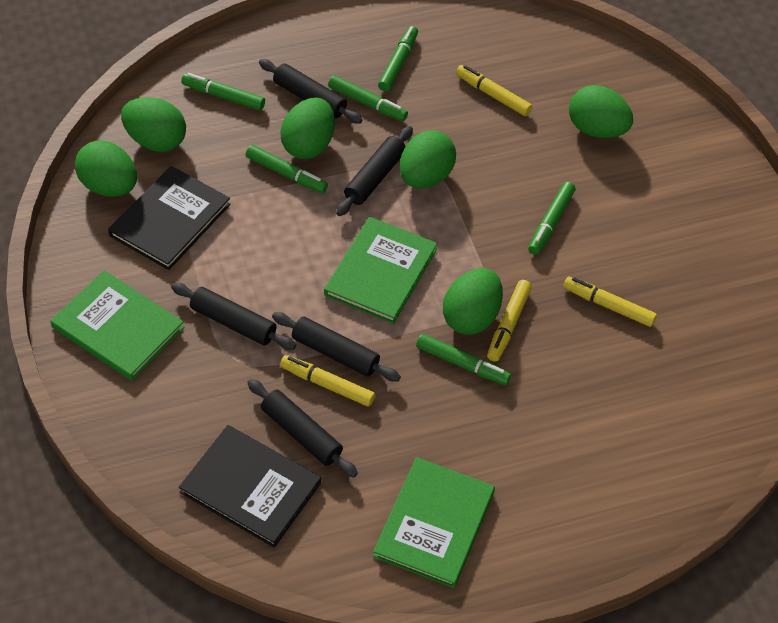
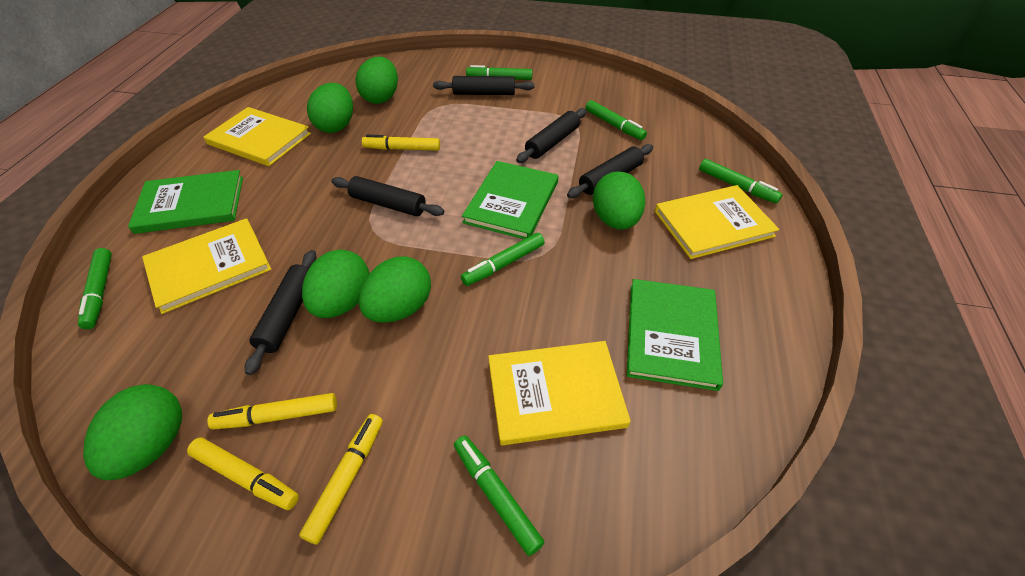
black book: 2 -> 0
yellow book: 0 -> 4

